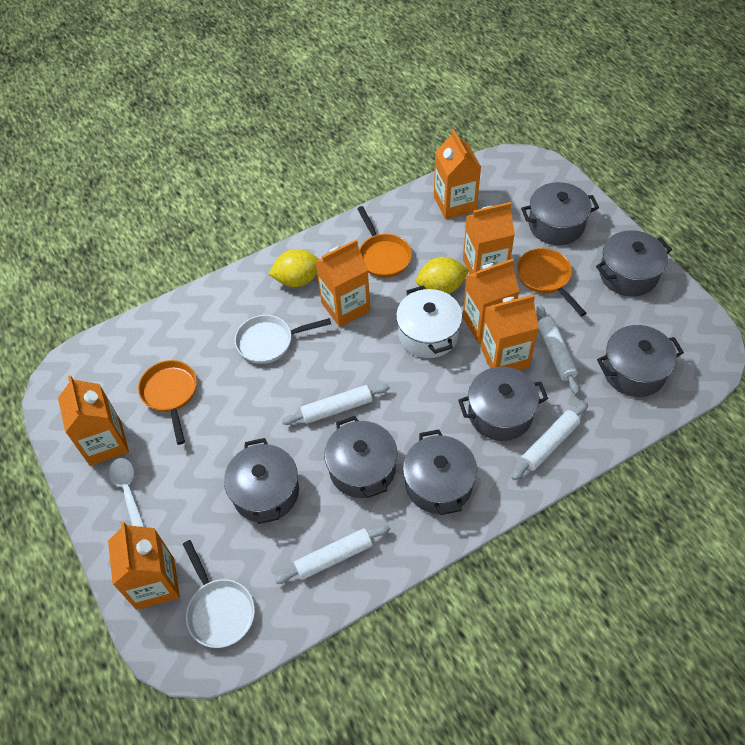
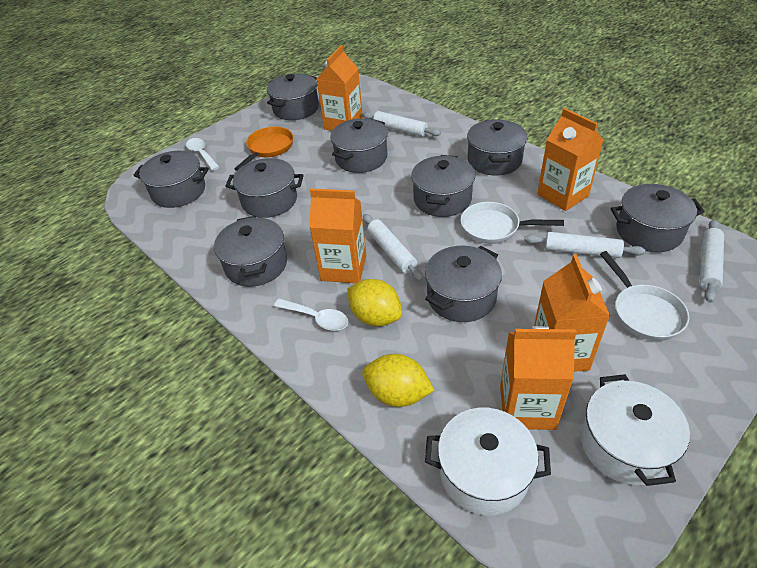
grey pot: 7 -> 9
orange carton: 7 -> 5
orange pan: 3 -> 1
white pot: 1 -> 2
white spoon: 1 -> 2

